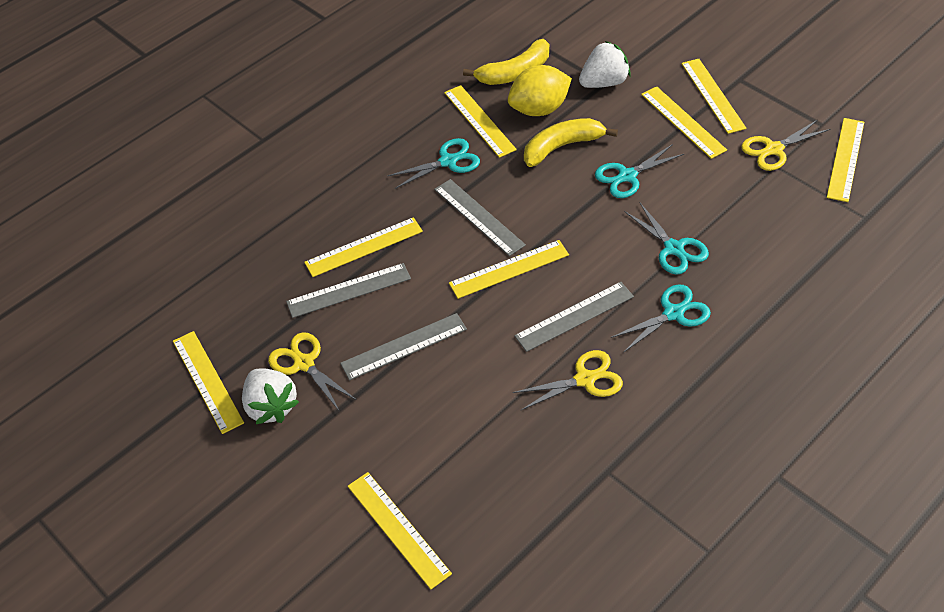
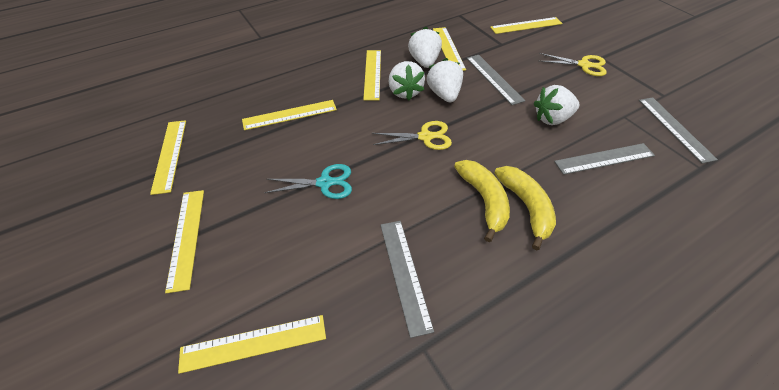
turquoise scissors: 4 -> 1
white strawberry: 2 -> 4
yellow lemon: 1 -> 0
yellow ruler: 8 -> 7
yellow scissors: 3 -> 2

